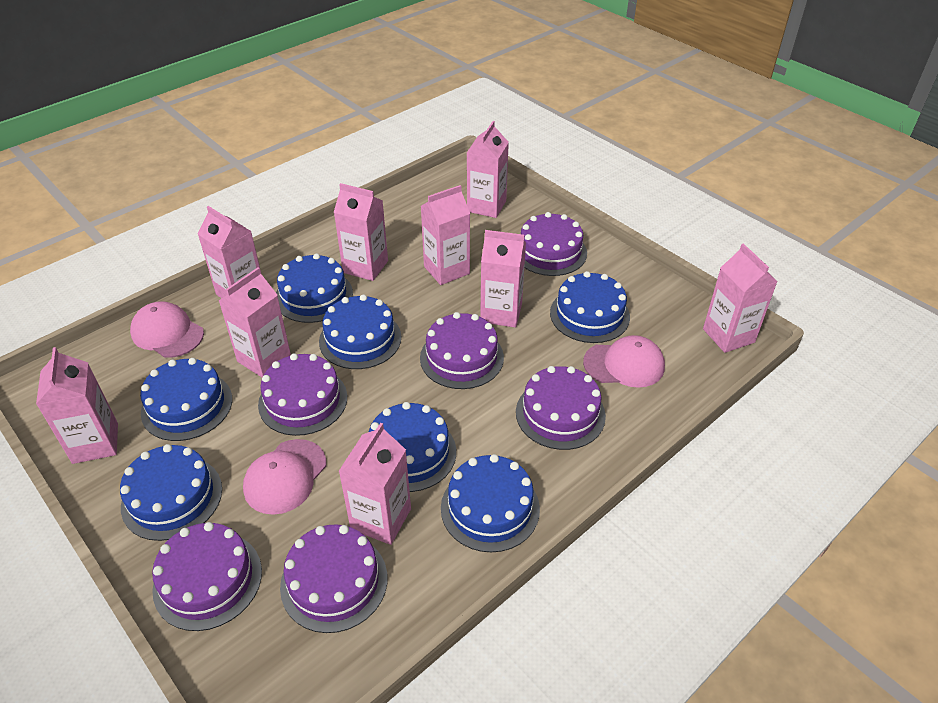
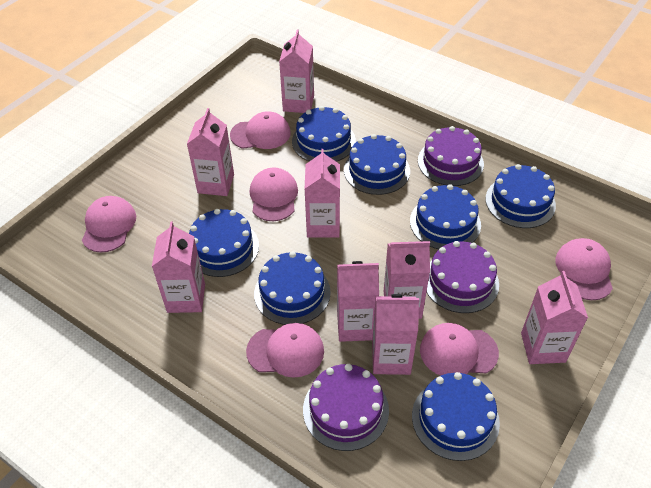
pink cap: 3 -> 6
pink carton: 9 -> 8
purple cake: 6 -> 3

